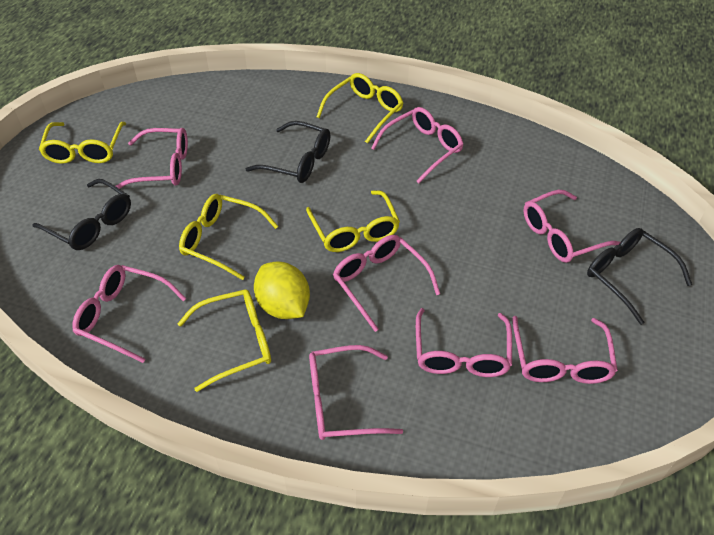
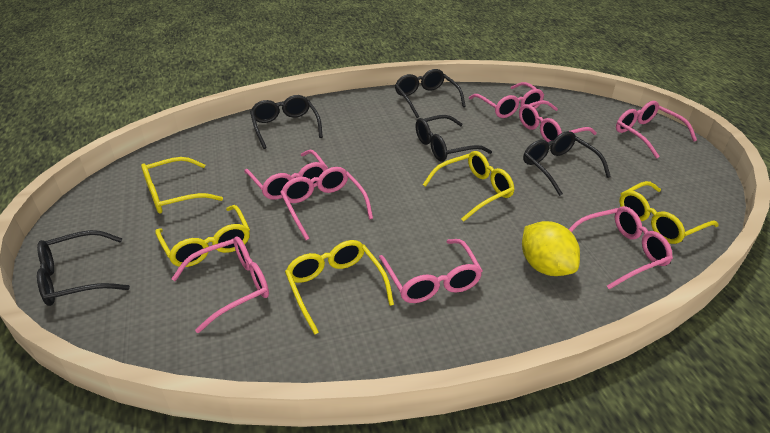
black glasses: 3 -> 5

